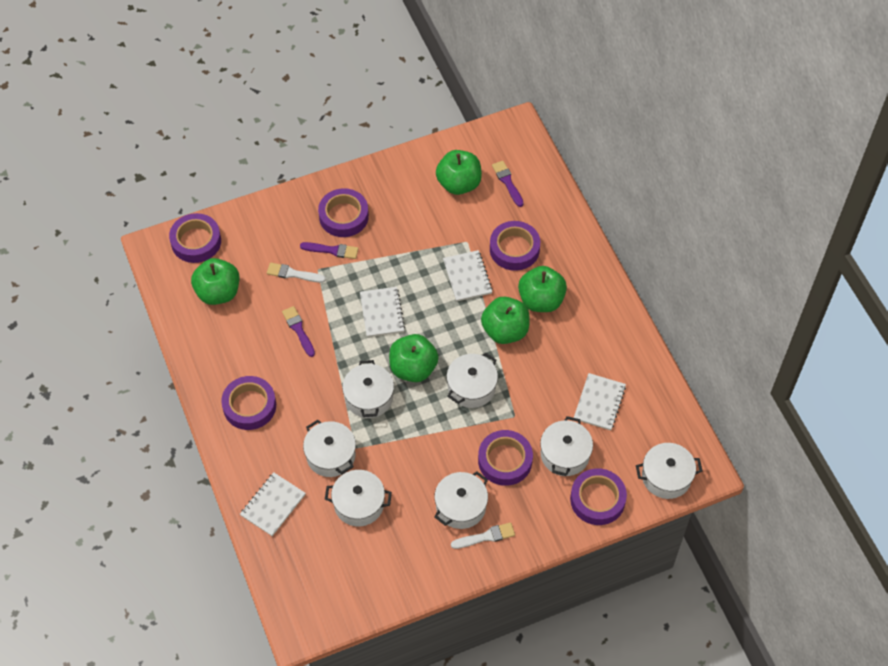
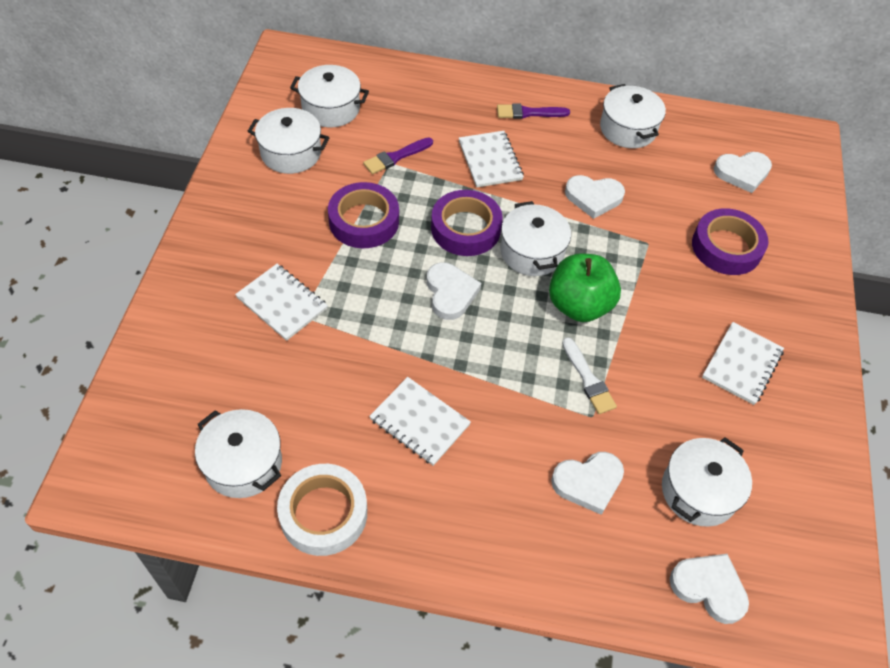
green apple: 5 -> 1
purple brush: 3 -> 2
purple tape: 6 -> 3
white brush: 2 -> 1
white heart: 0 -> 5
white pot: 7 -> 6
white tape: 0 -> 1

